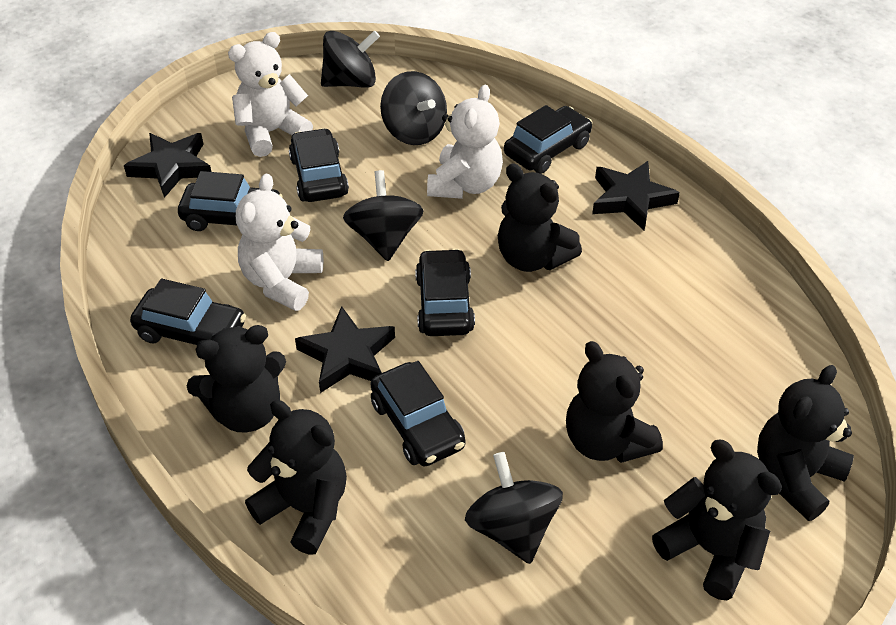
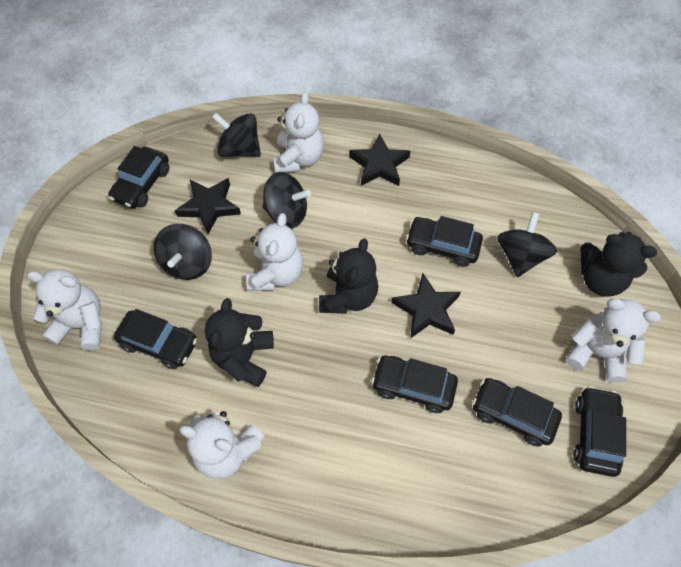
black teddy bear: 6 -> 3
white teddy bear: 3 -> 5

